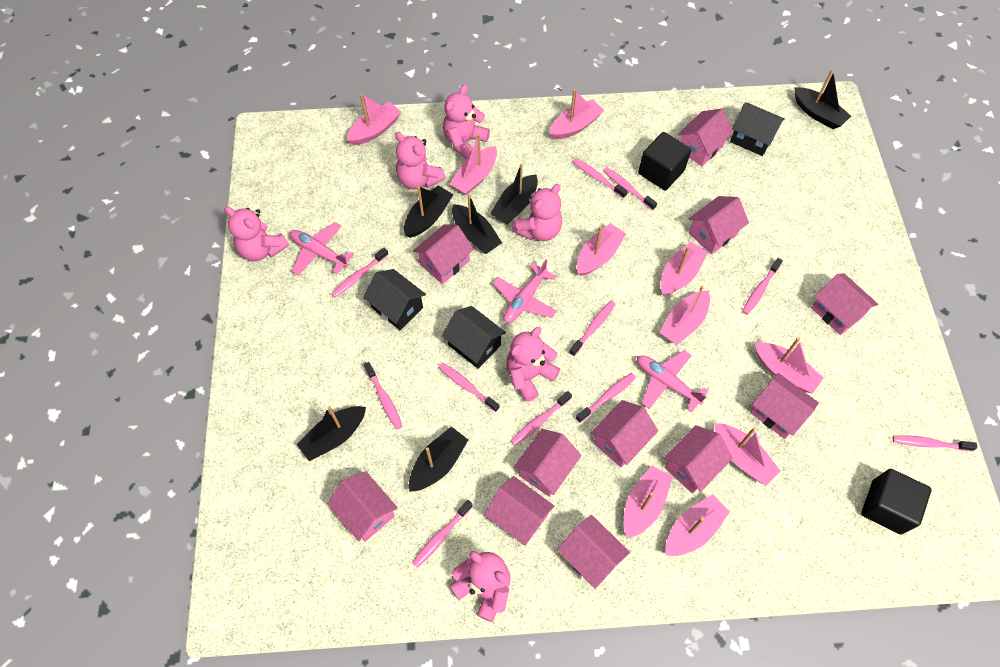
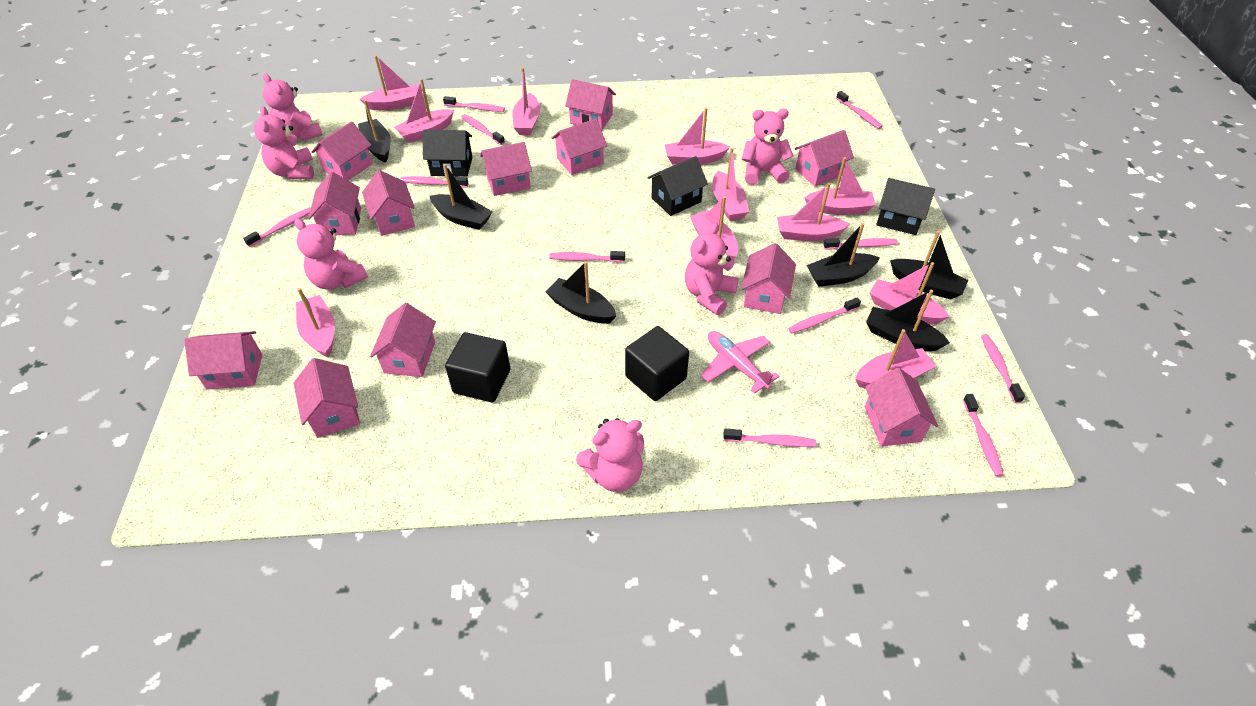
pink boat: 10 -> 11
pink house: 11 -> 12
pink plane: 3 -> 1

